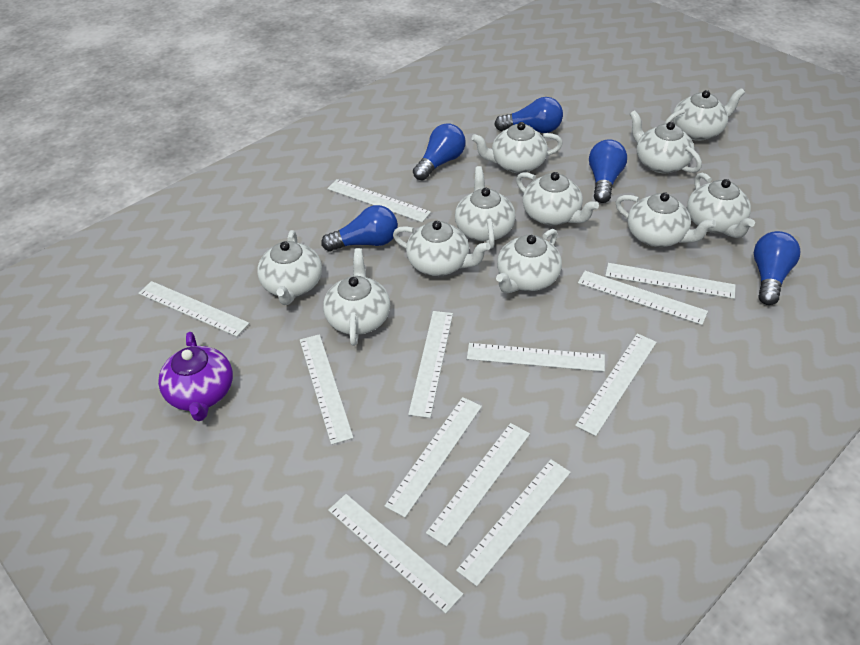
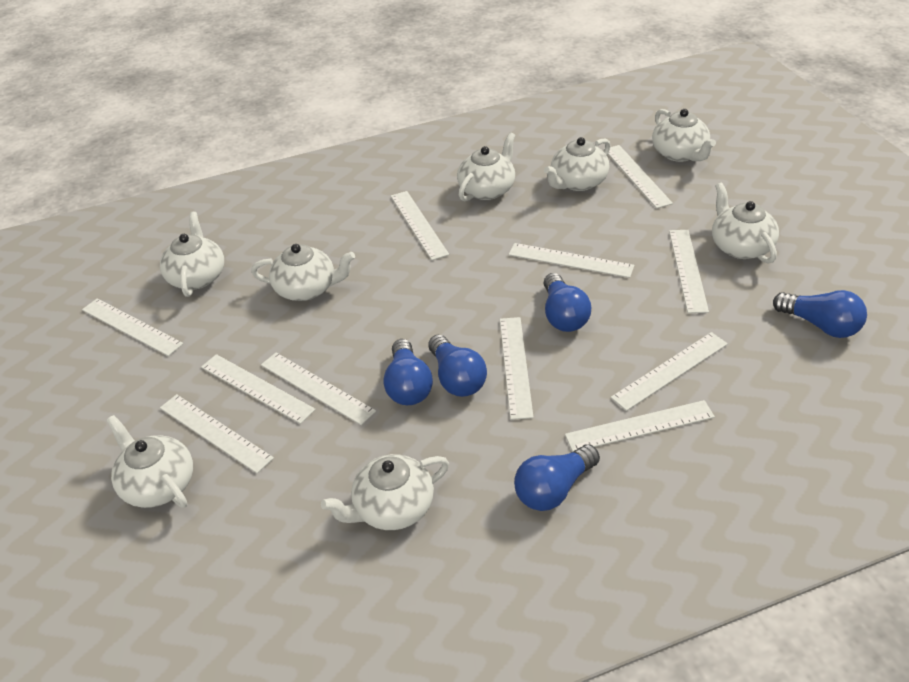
purple teapot: 1 -> 0
white ruler: 12 -> 11
white teapot: 11 -> 8

